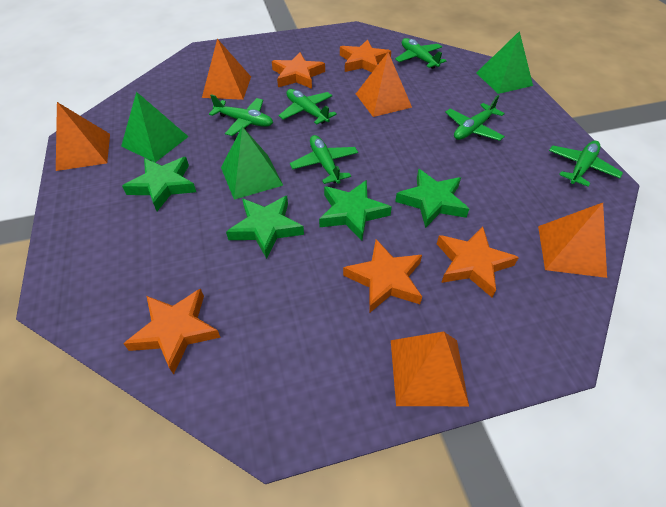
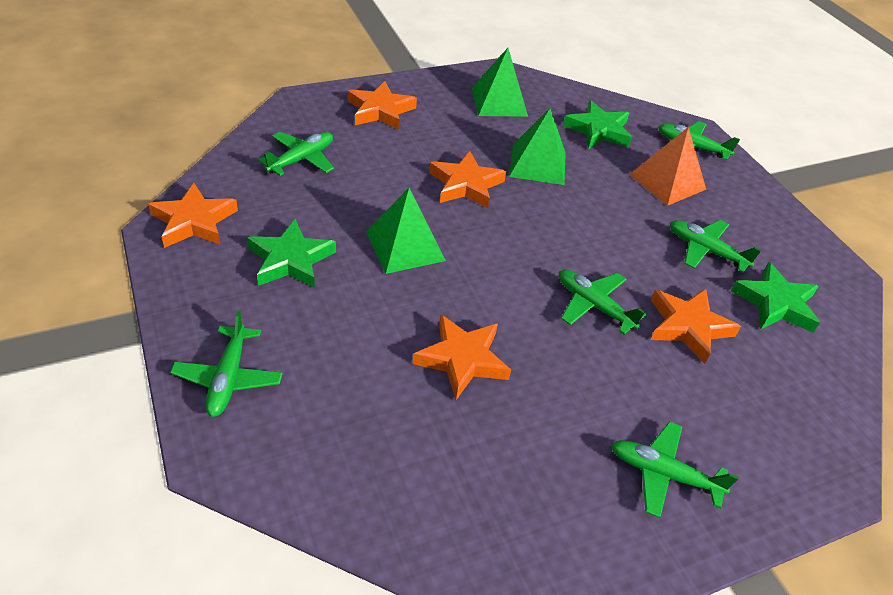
green star: 4 -> 3
orange pyramid: 5 -> 1

